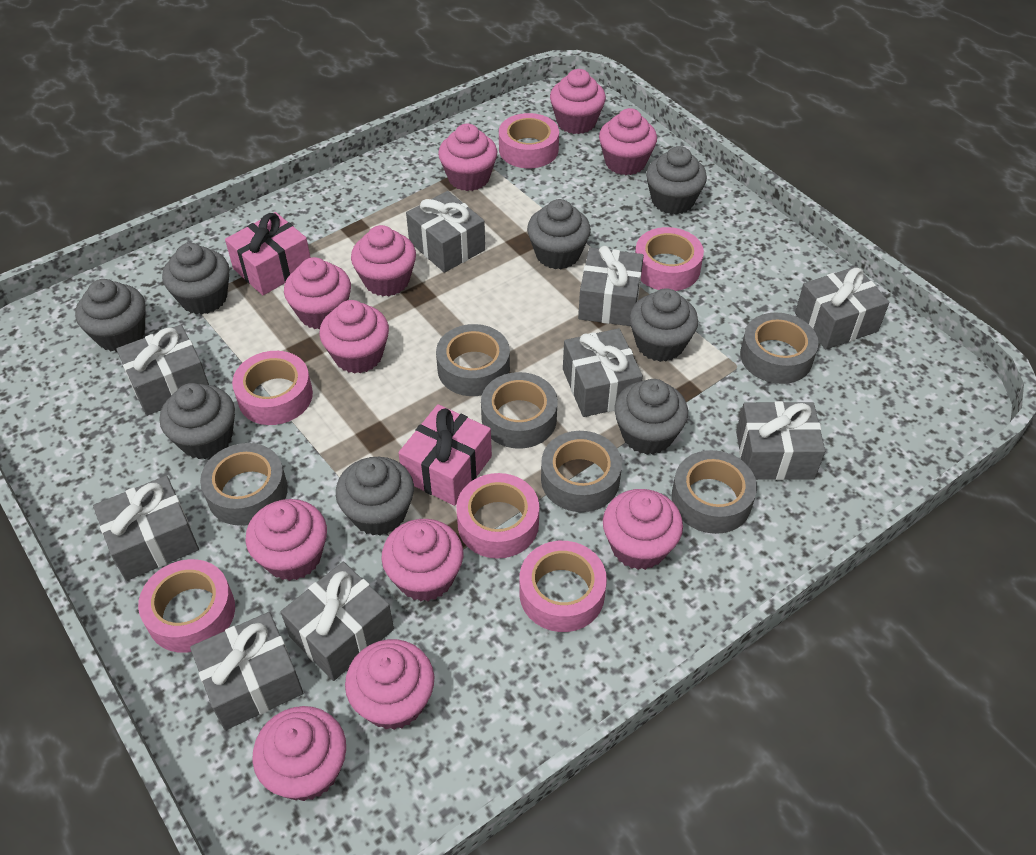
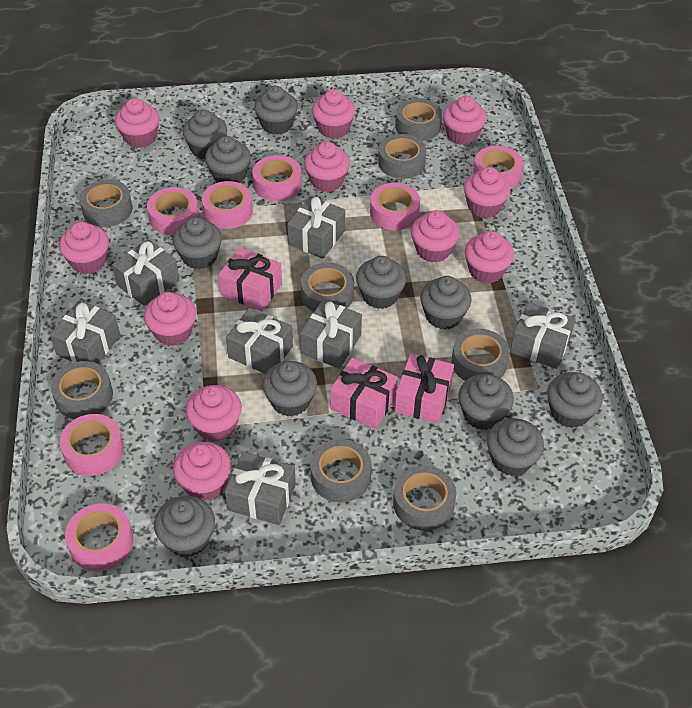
grey cupcake: 8 -> 11
grey gift: 9 -> 7
grey tape: 6 -> 8
pink gift: 2 -> 3
pink tape: 6 -> 7

